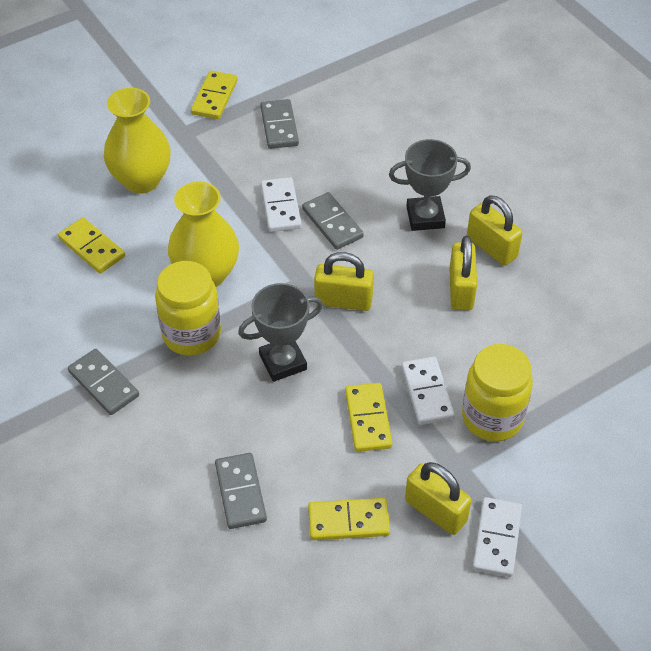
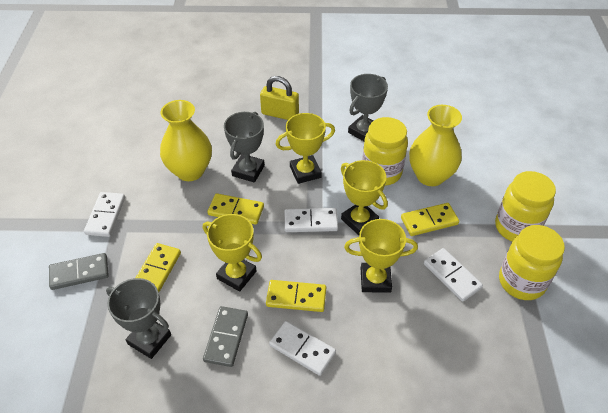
grey domino: 4 -> 2
grey trophy: 2 -> 3
white domino: 3 -> 4
yellow jar: 2 -> 3
yellow padlock: 4 -> 1
yellow trophy: 0 -> 4

